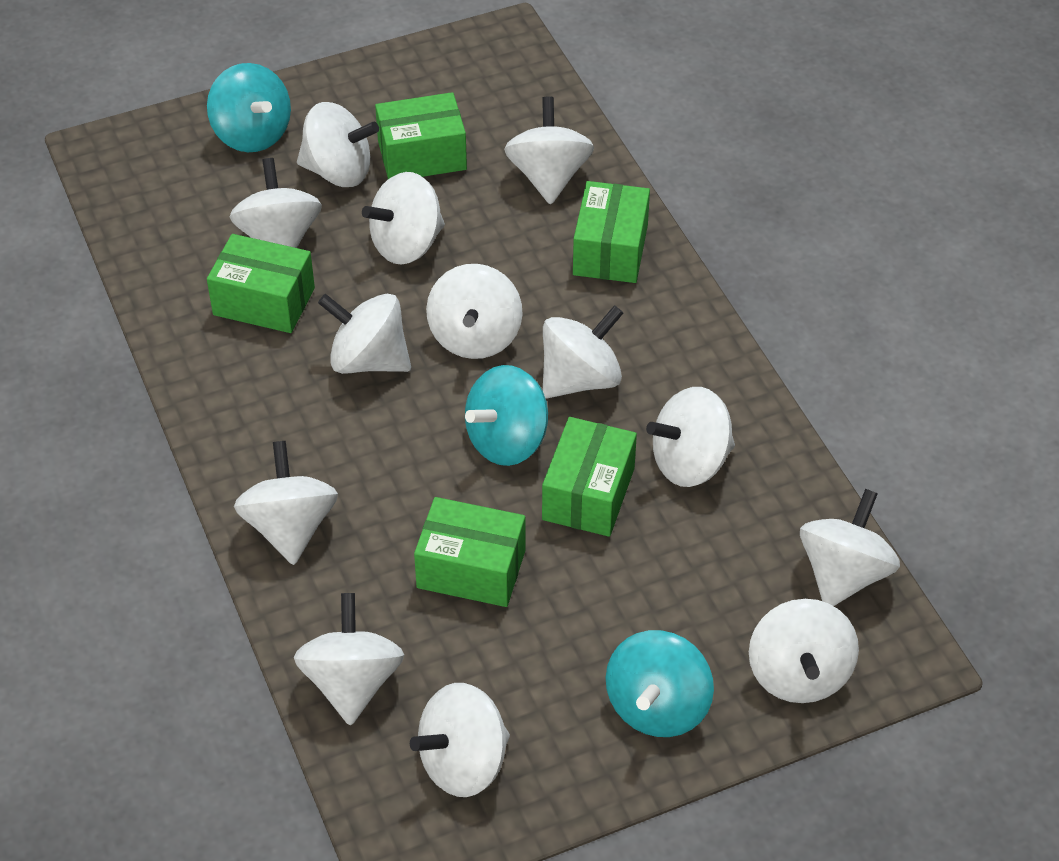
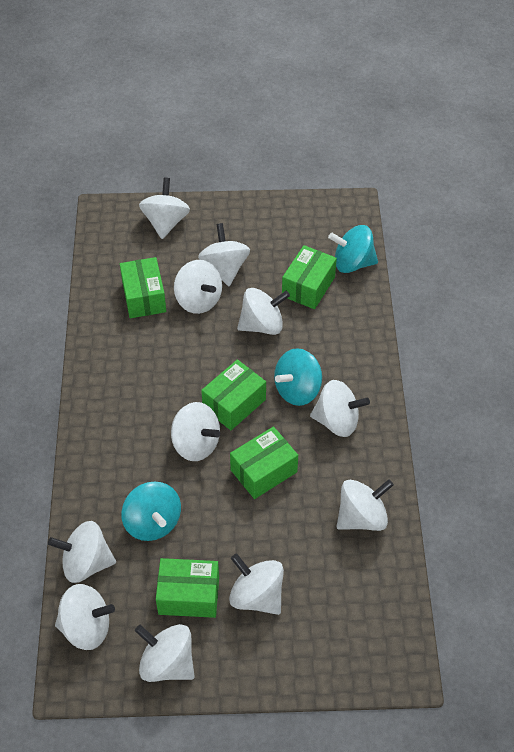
white spinning top: 13 -> 11

